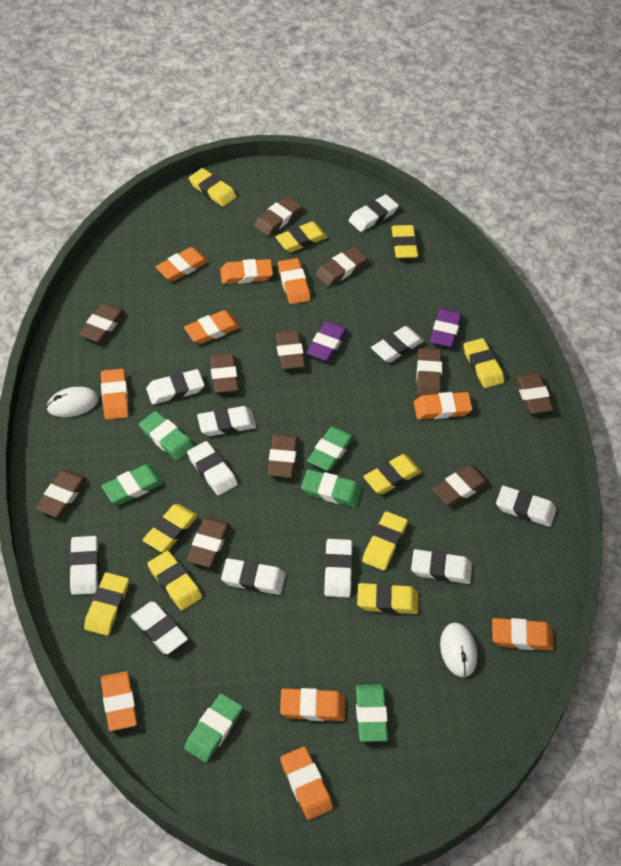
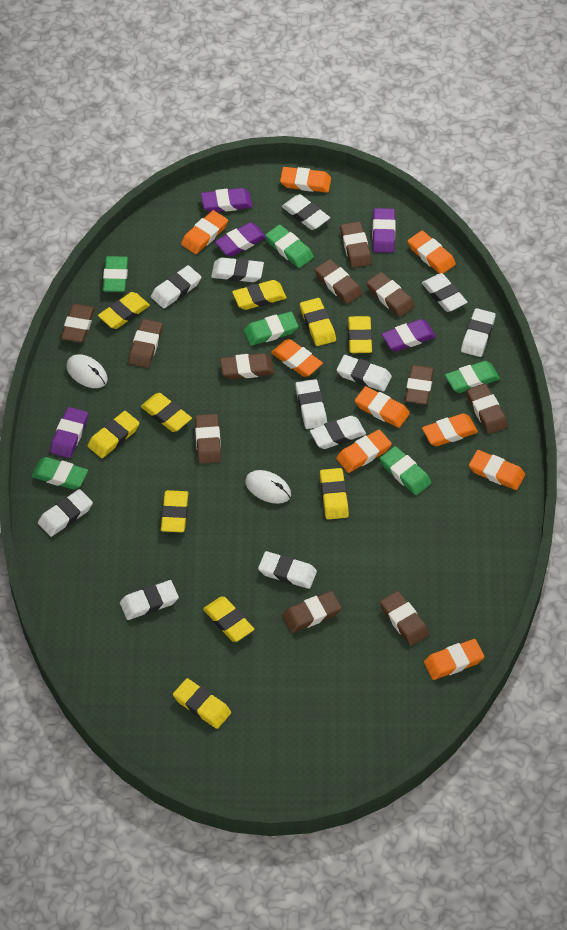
orange eraser: 10 -> 9
purple eraser: 2 -> 5

